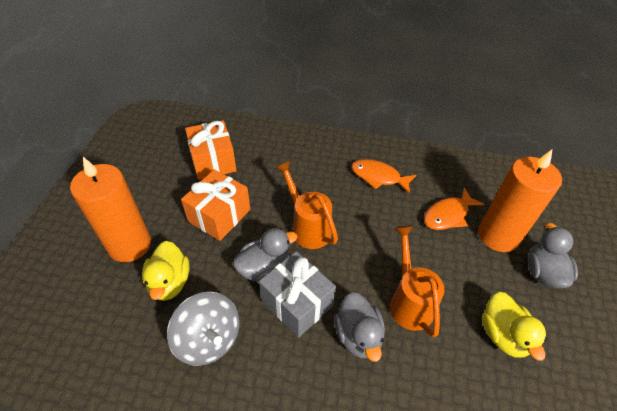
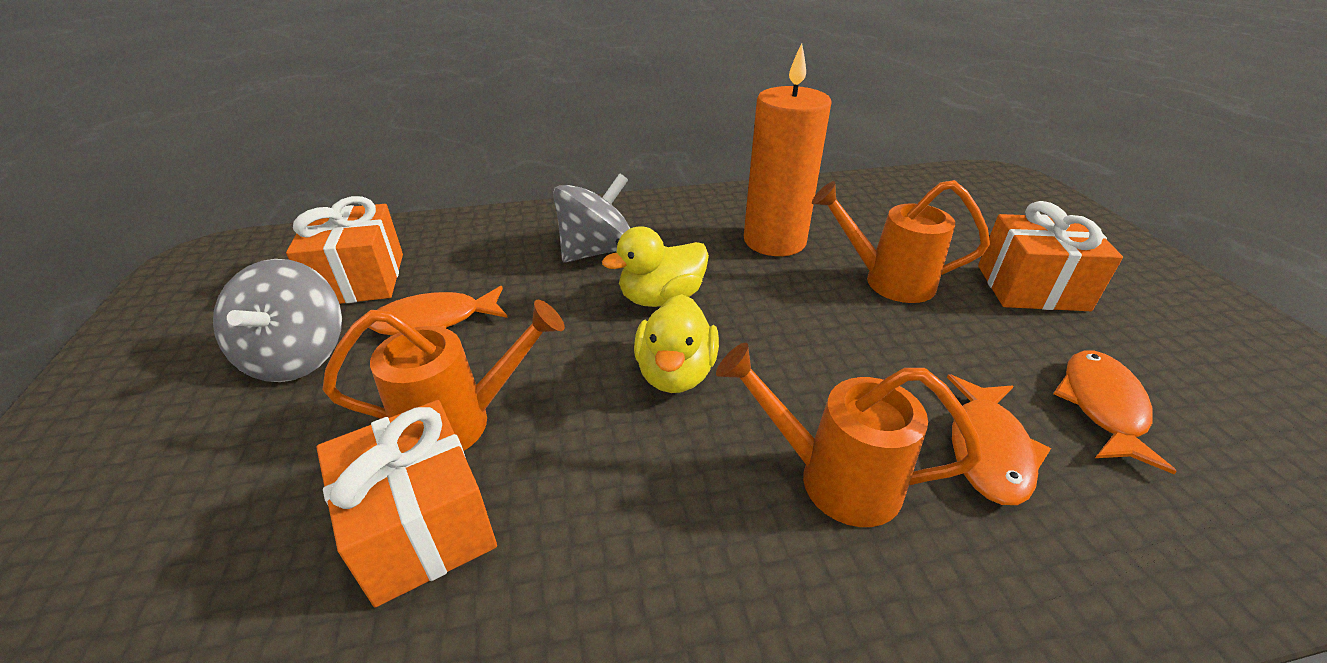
grey duck: 3 -> 0
grey gift: 1 -> 0
grey spinning top: 1 -> 2
orange candle: 2 -> 1
orange fish: 2 -> 3
orange gift: 2 -> 3
orange watering can: 2 -> 3

